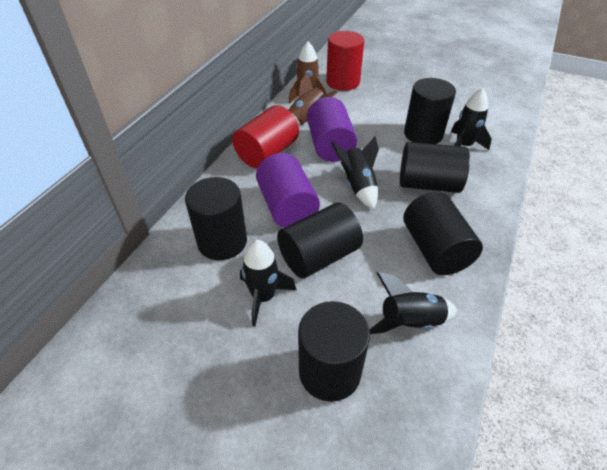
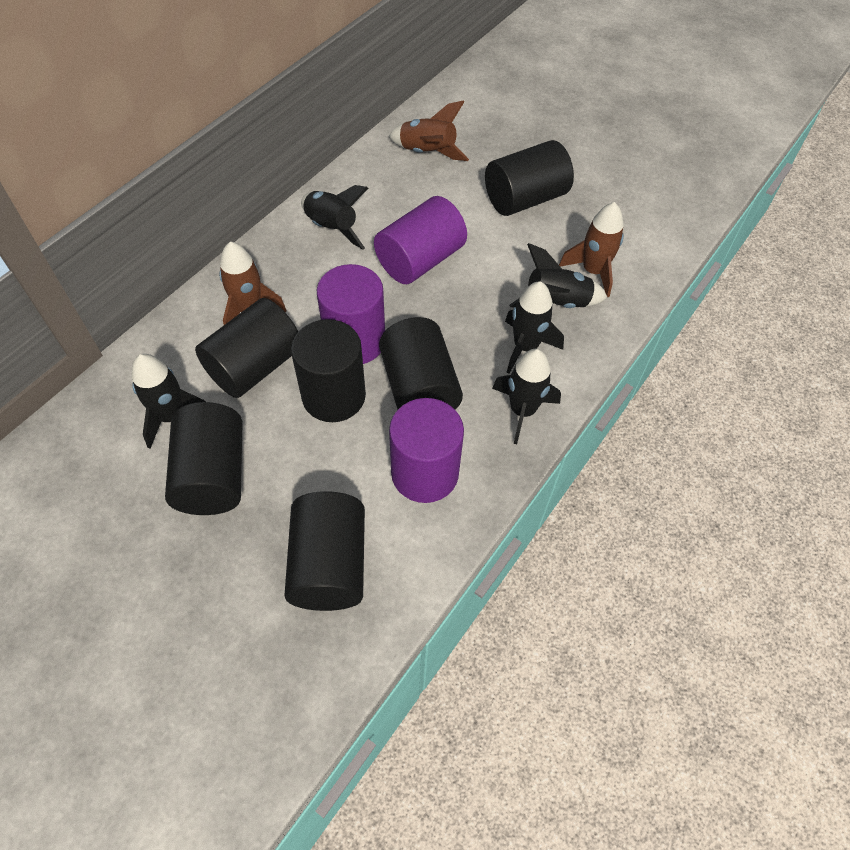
black rocket: 4 -> 5
brown rocket: 2 -> 3
purple cylinder: 2 -> 3
red cylinder: 2 -> 0

